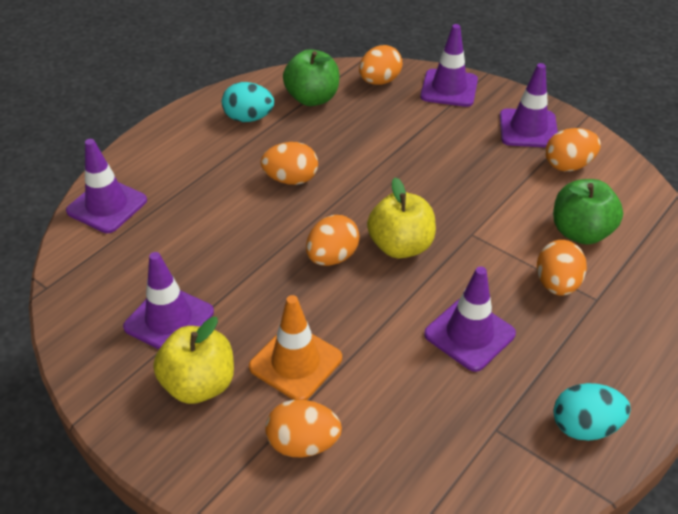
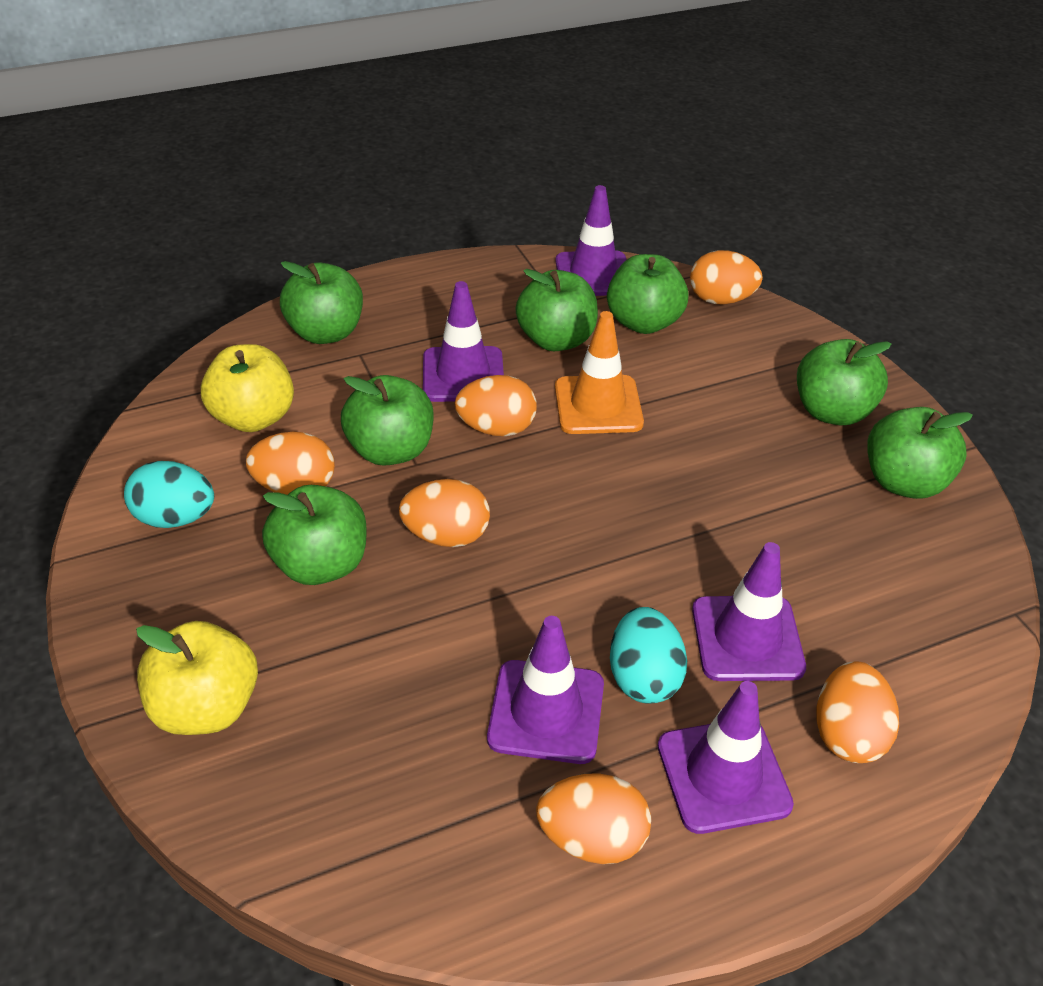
green apple: 2 -> 7

